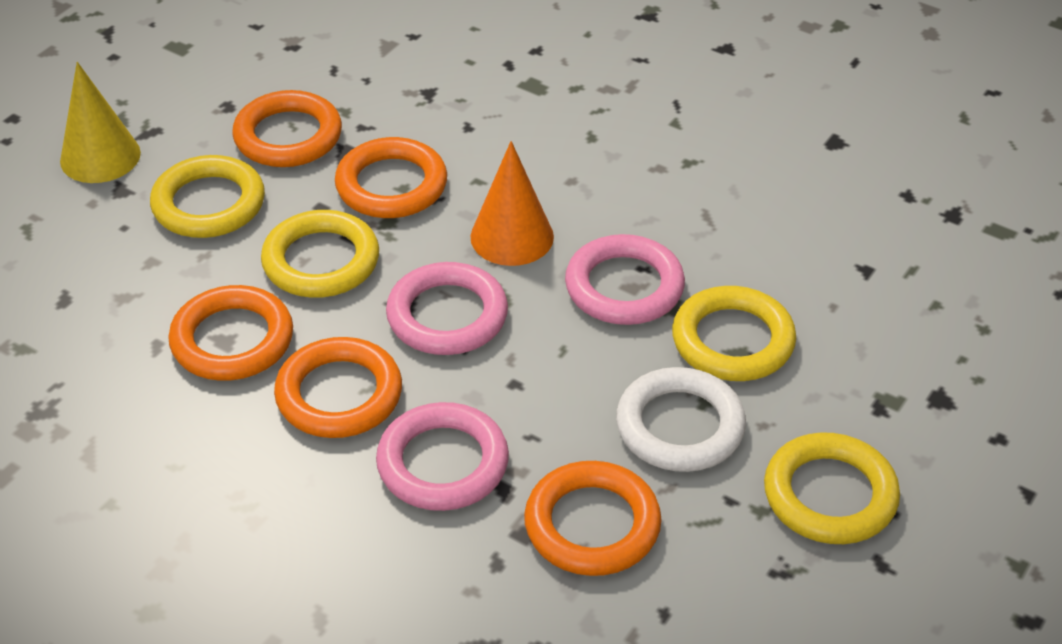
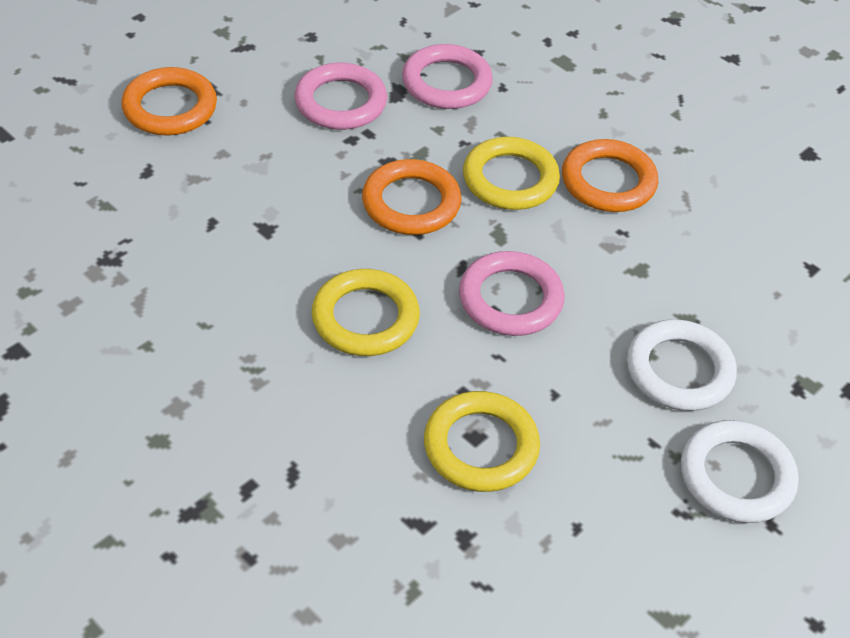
orange cone: 1 -> 0
orange ring: 5 -> 3
white ring: 1 -> 2
yellow cone: 1 -> 0
yellow ring: 4 -> 3

